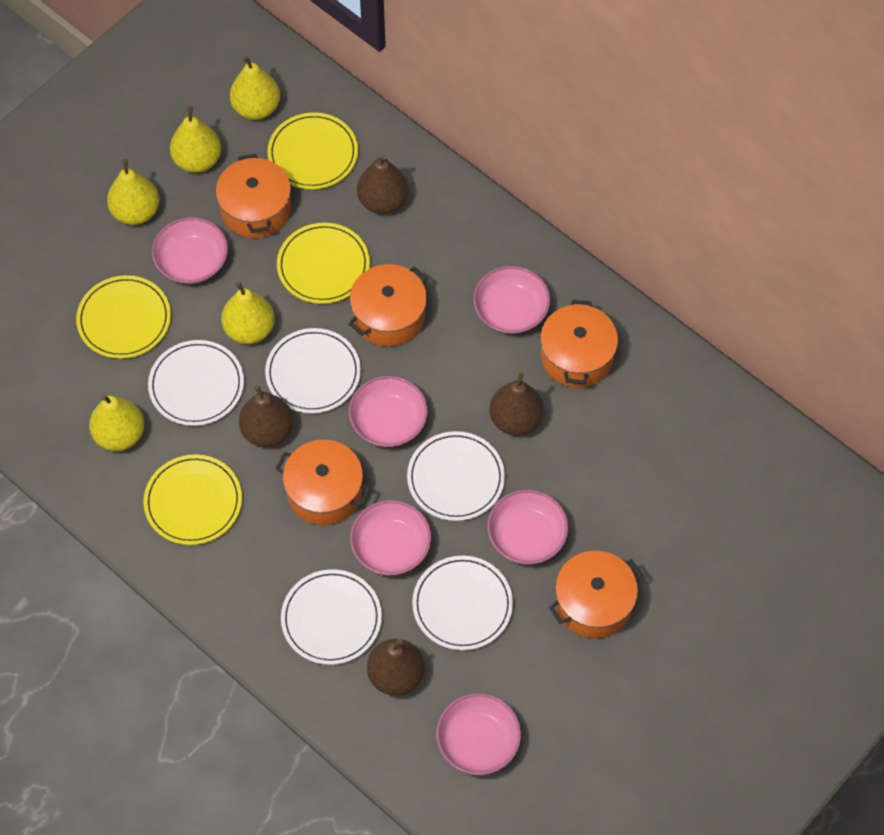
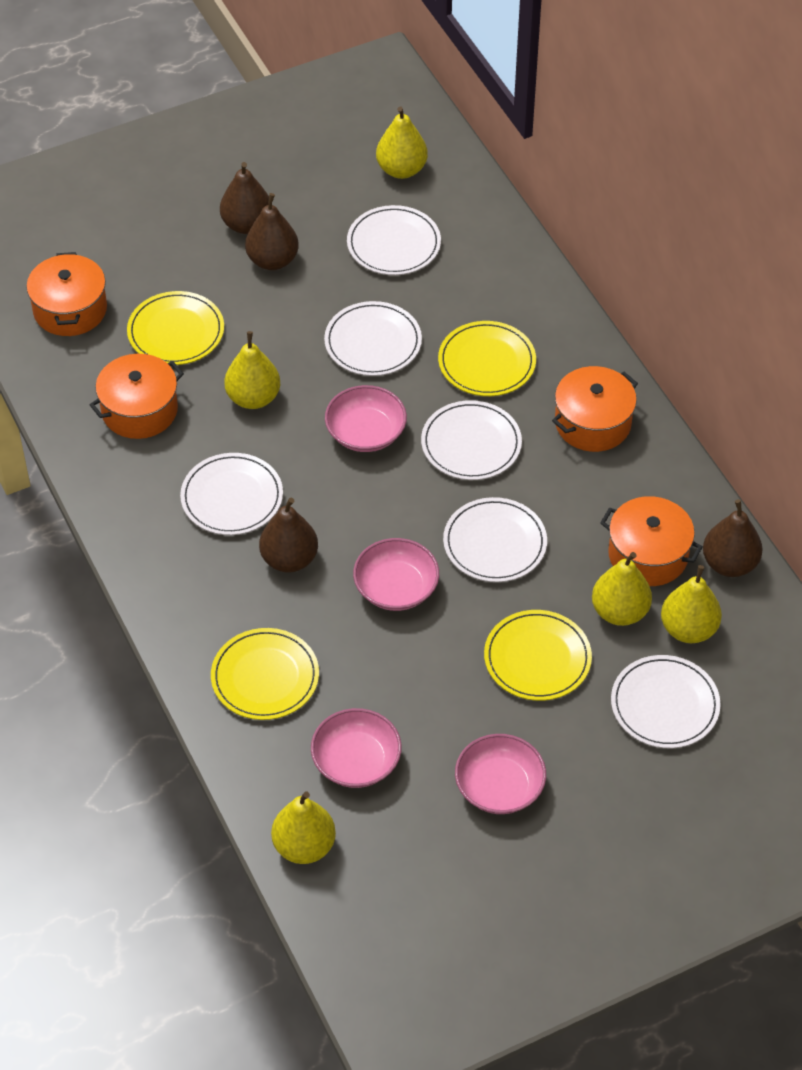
orange pot: 5 -> 4
pink bowl: 6 -> 4
white plate: 5 -> 6

